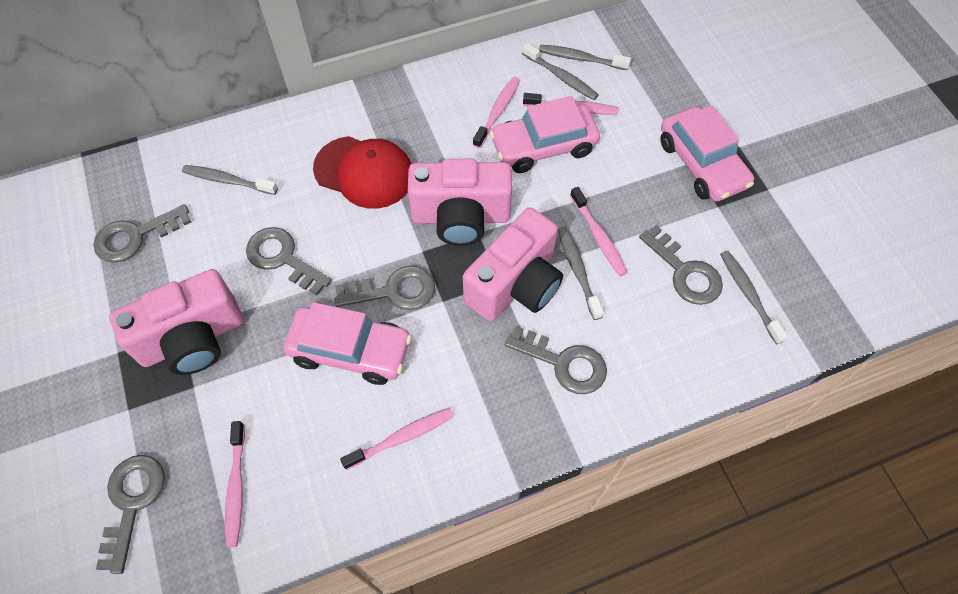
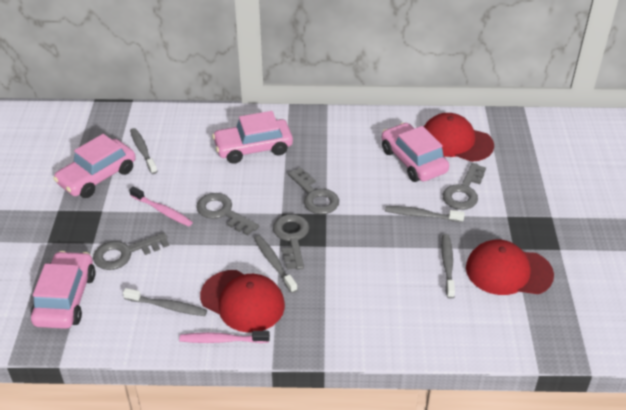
grey key: 6 -> 5
pink camera: 3 -> 0
pink car: 3 -> 4
pink toothbrush: 5 -> 2
red cap: 1 -> 3

